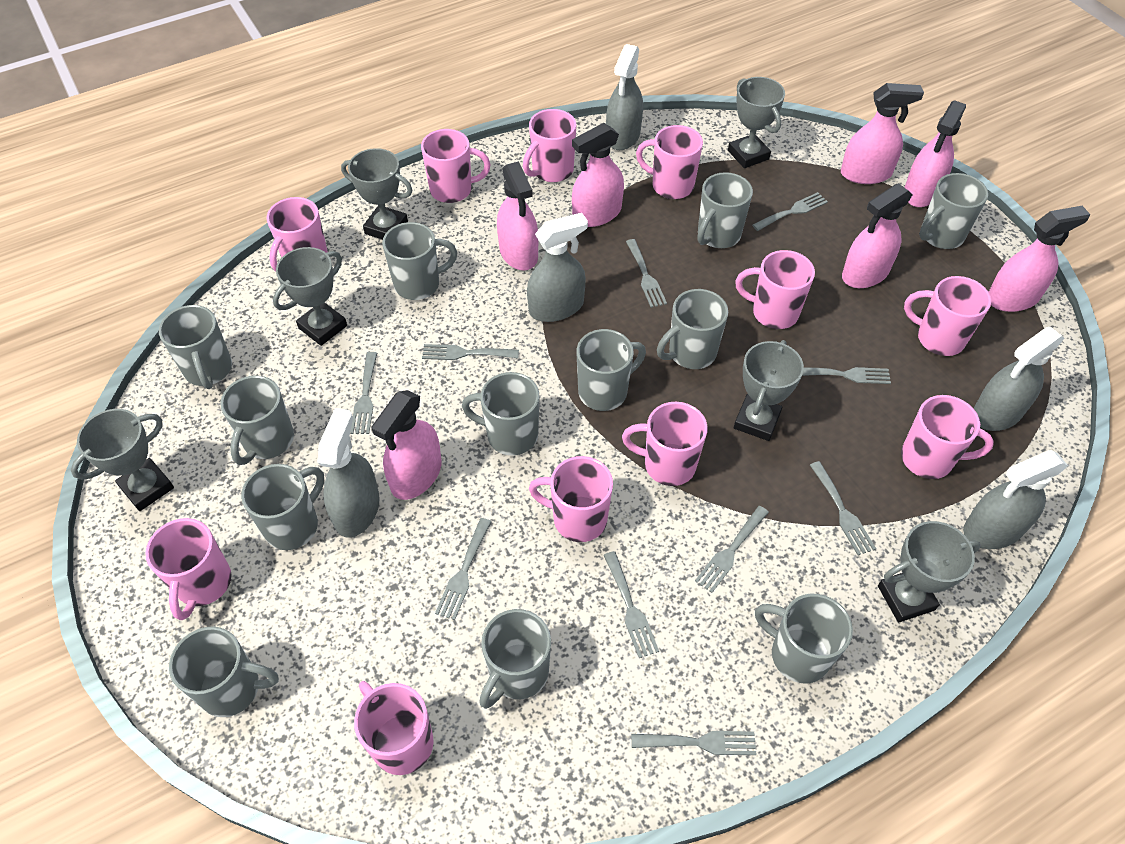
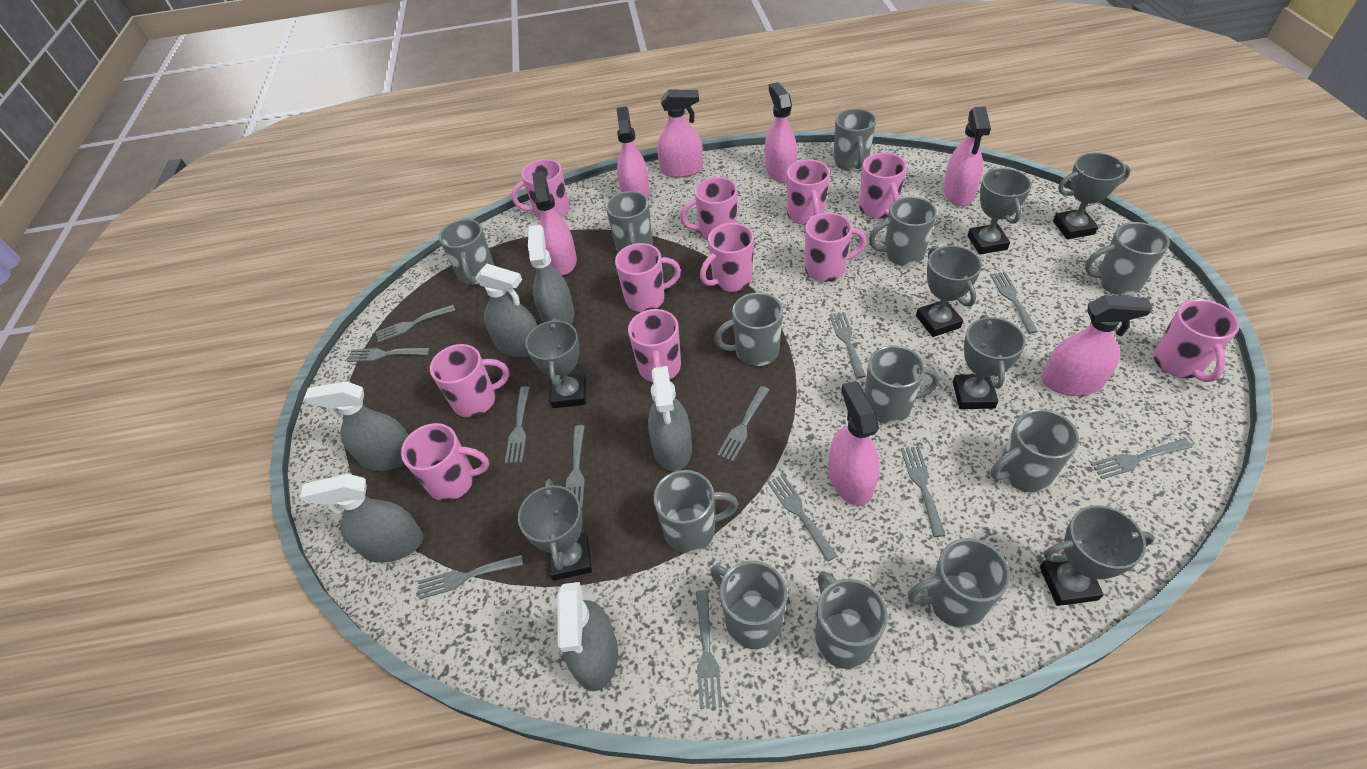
grey fork: 10 -> 12
grey spray bottle: 5 -> 6
grey trophy: 6 -> 7

